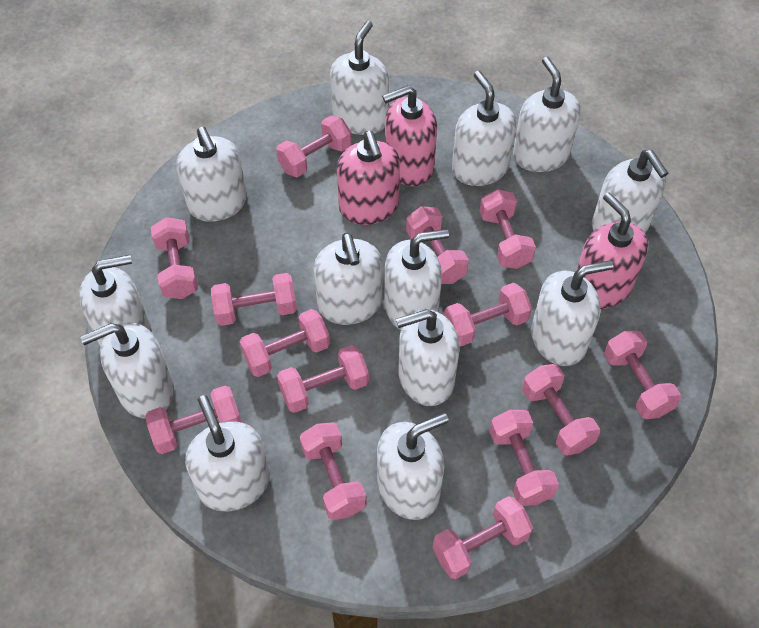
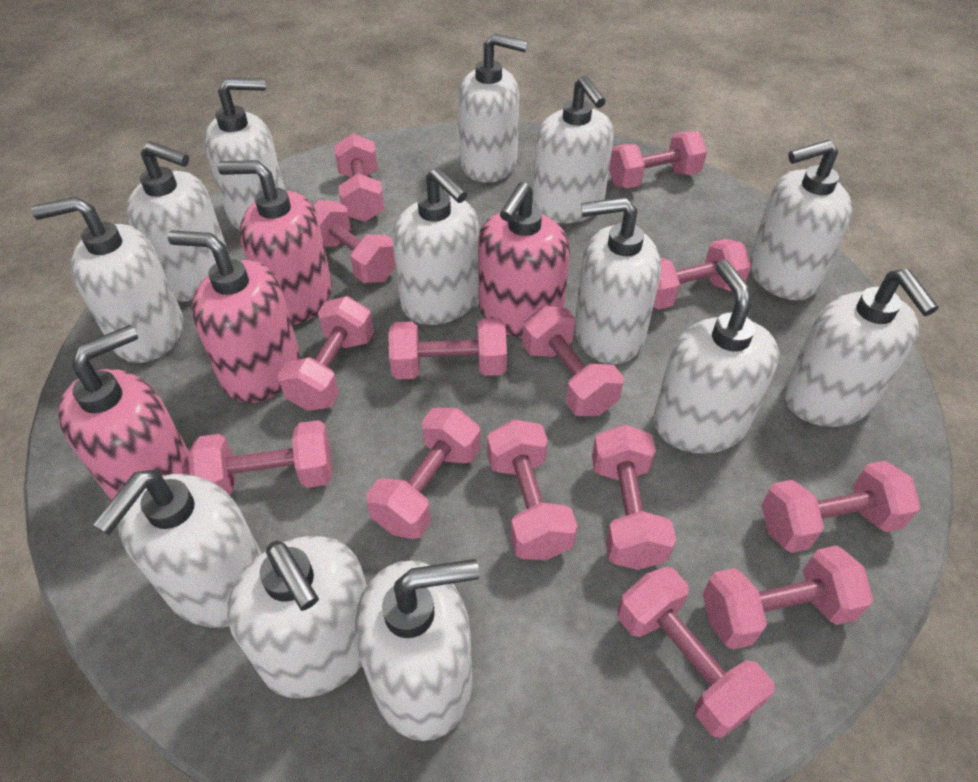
pink soap dispenser: 3 -> 4

